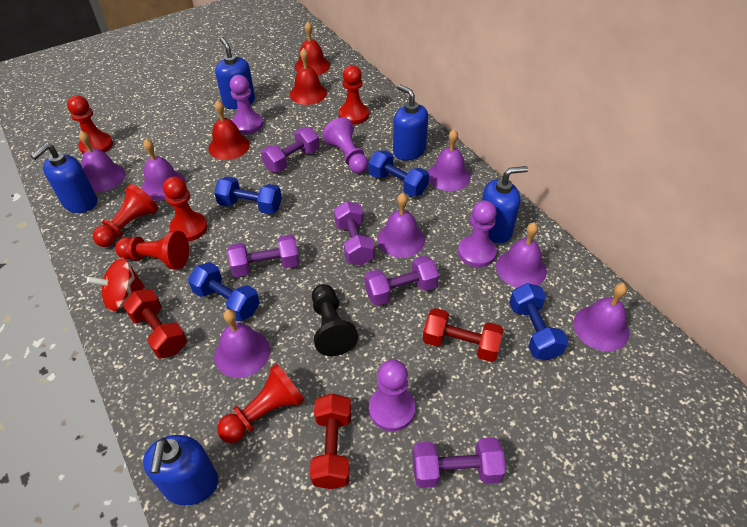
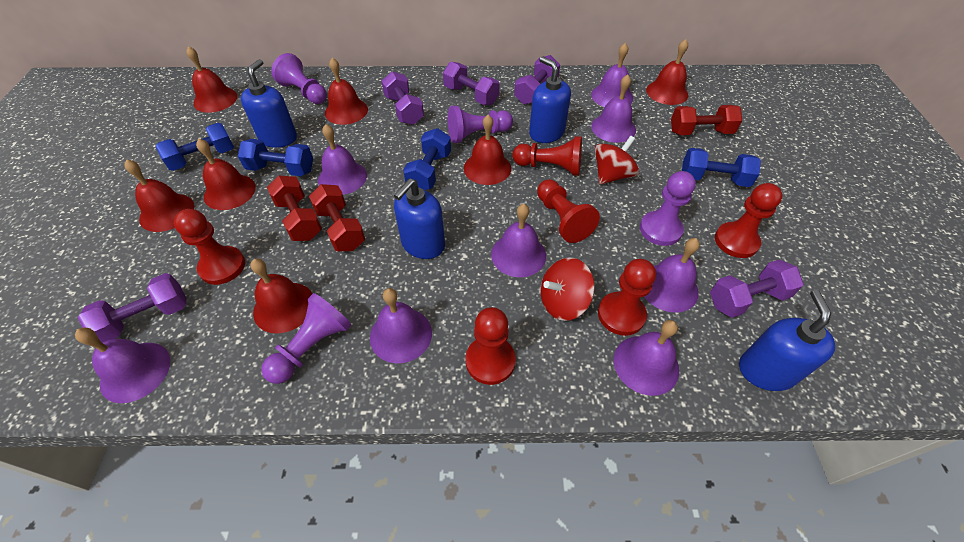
black pawn: 1 -> 0
blue soap dispenser: 5 -> 4
purple bell: 7 -> 8
red bell: 3 -> 7
red spinning top: 1 -> 2

